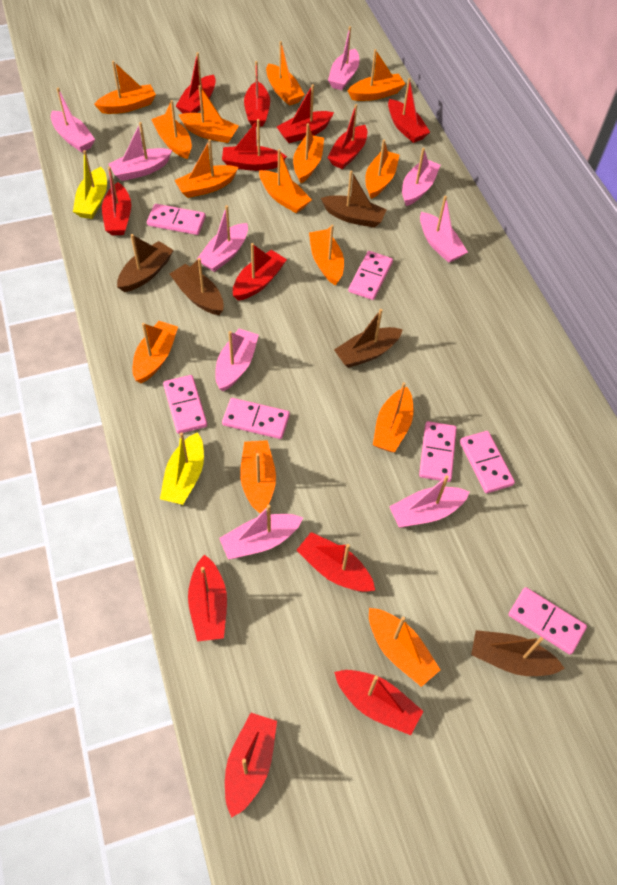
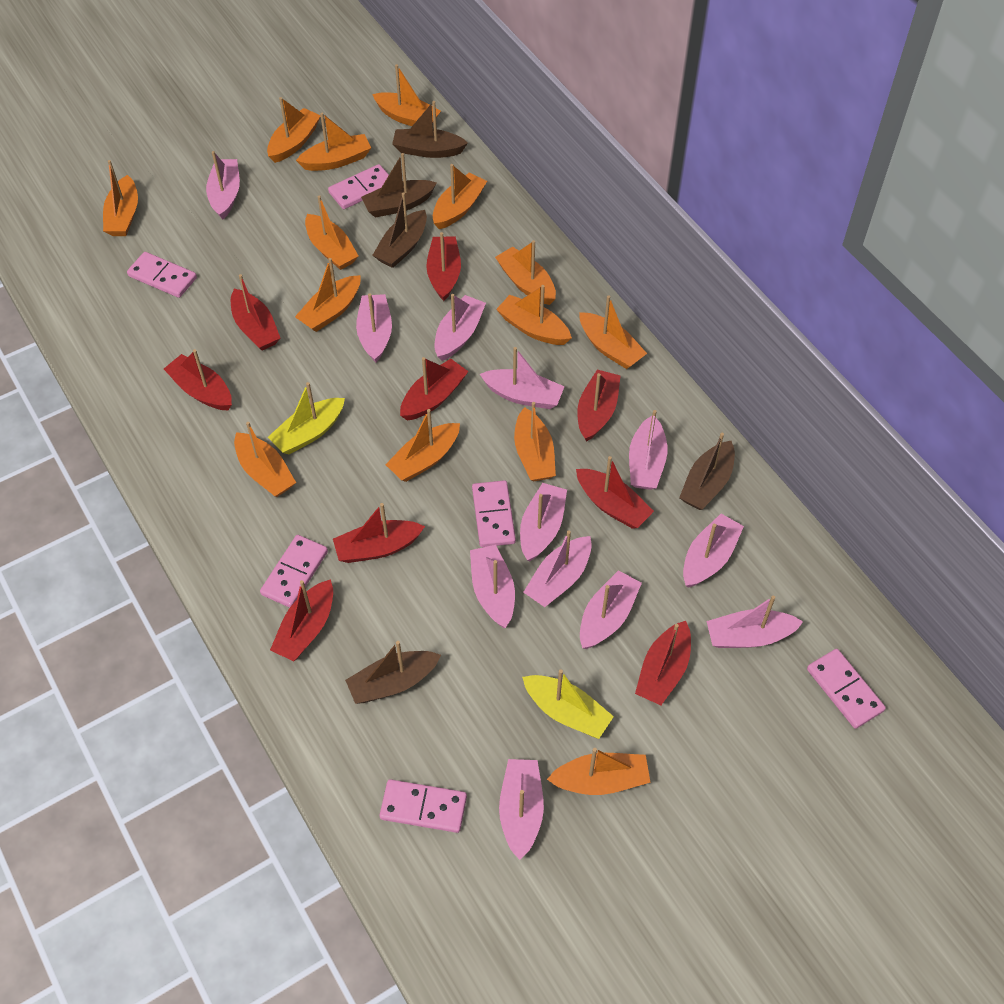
pink boat: 9 -> 12
pink domino: 7 -> 6
red boat: 12 -> 9

